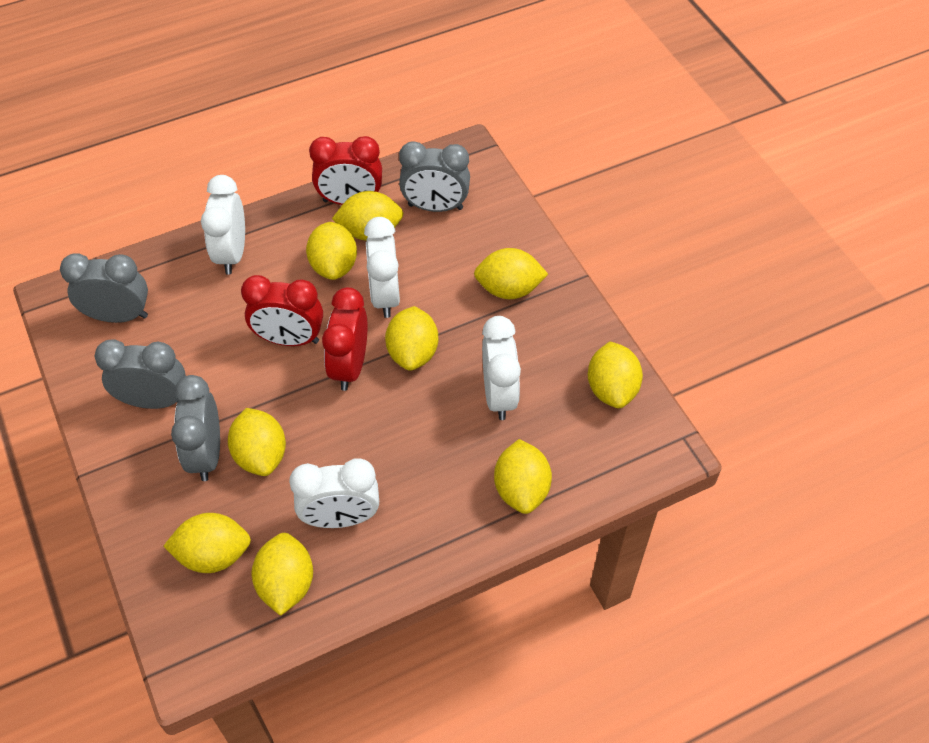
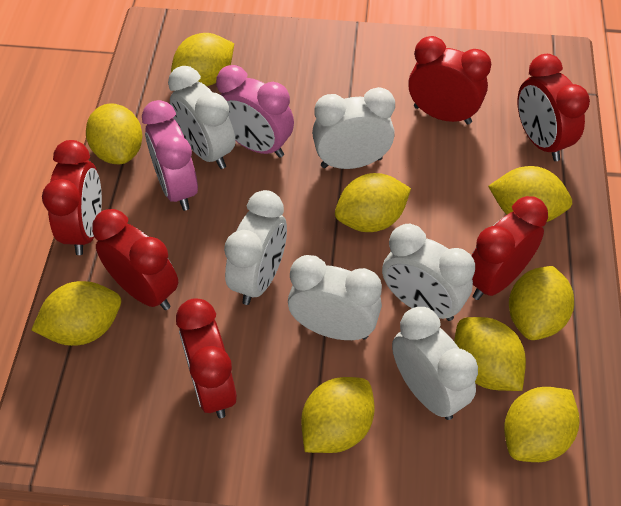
grey clock: 4 -> 0
pink clock: 0 -> 2
red clock: 3 -> 6
white clock: 4 -> 6

